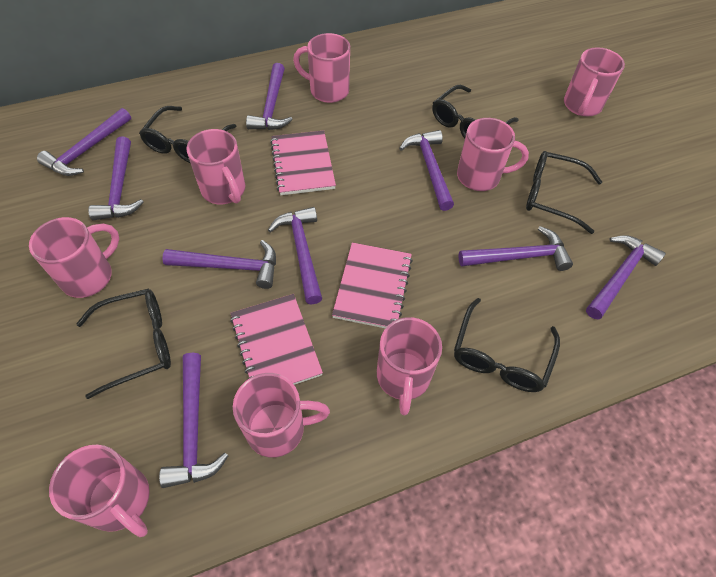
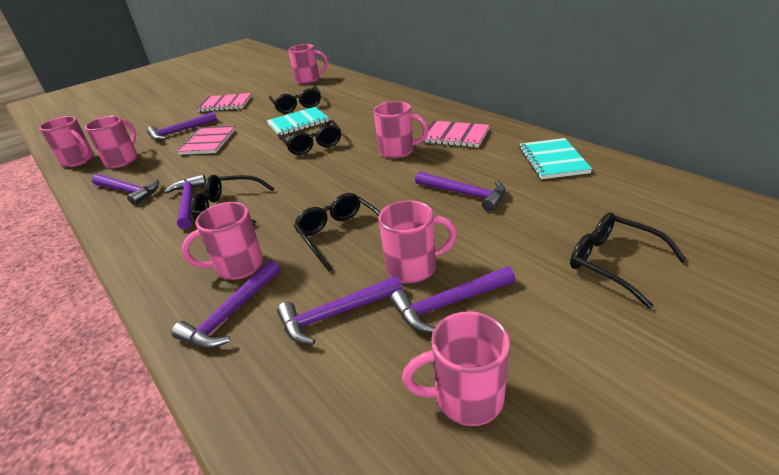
pink mug: 8 -> 7
purple hammer: 9 -> 7
turquoise notebook: 0 -> 2

